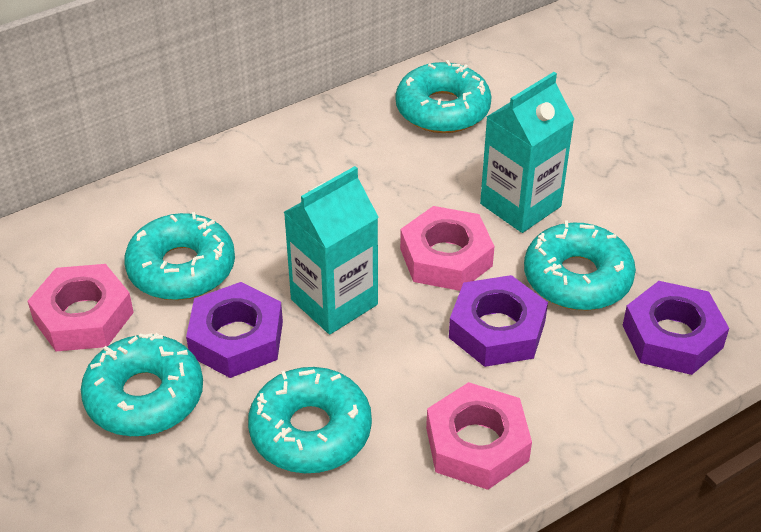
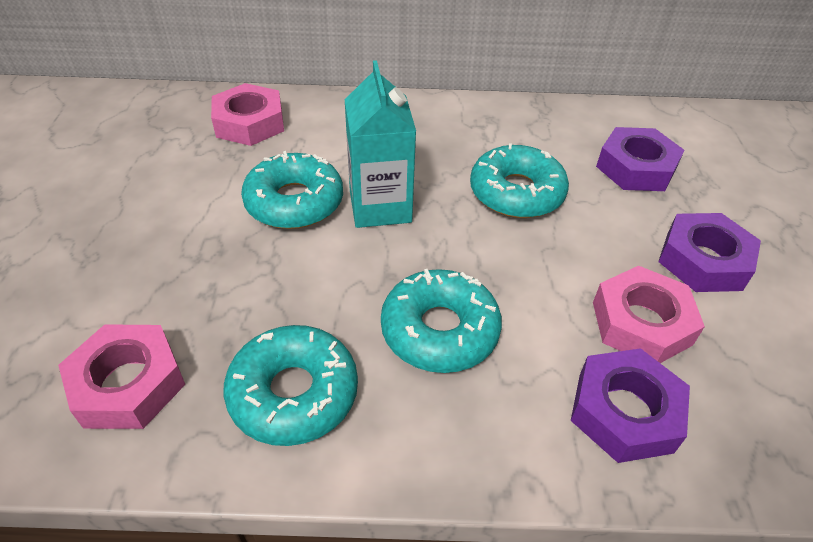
turquoise carton: 2 -> 1
turquoise donut: 5 -> 4

